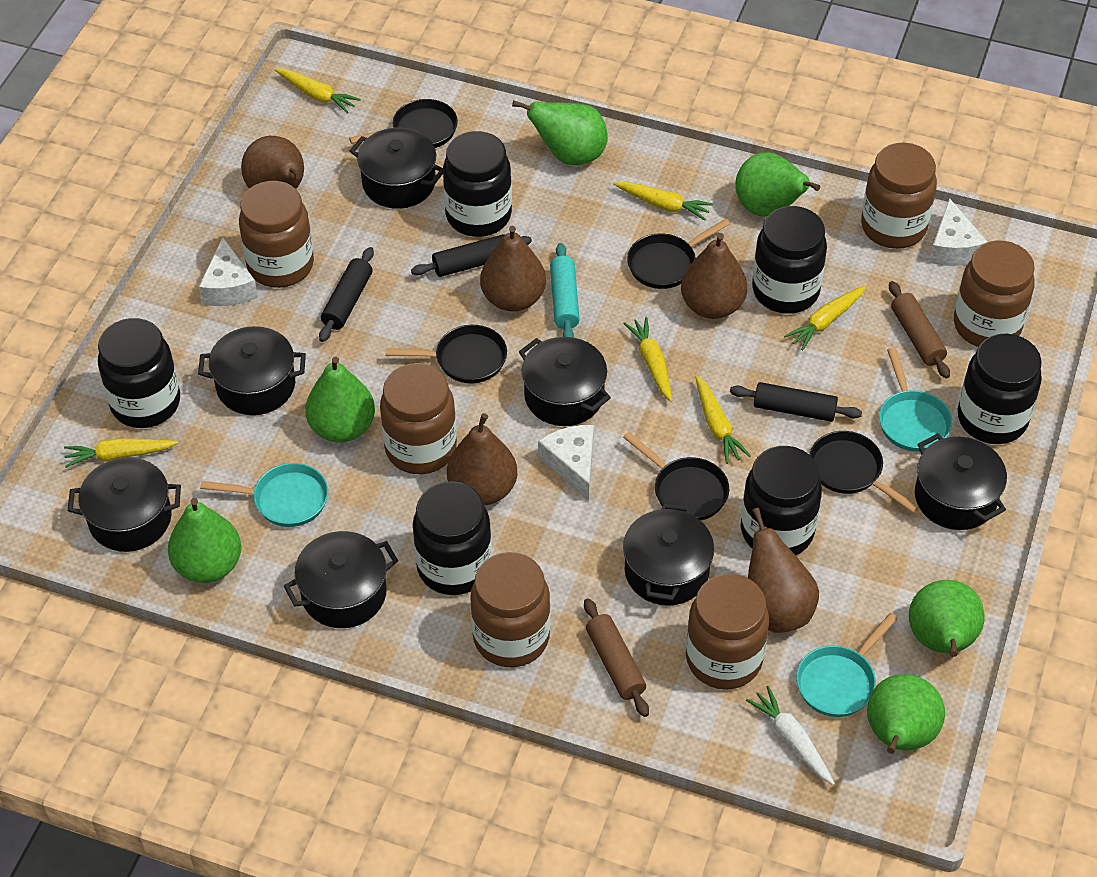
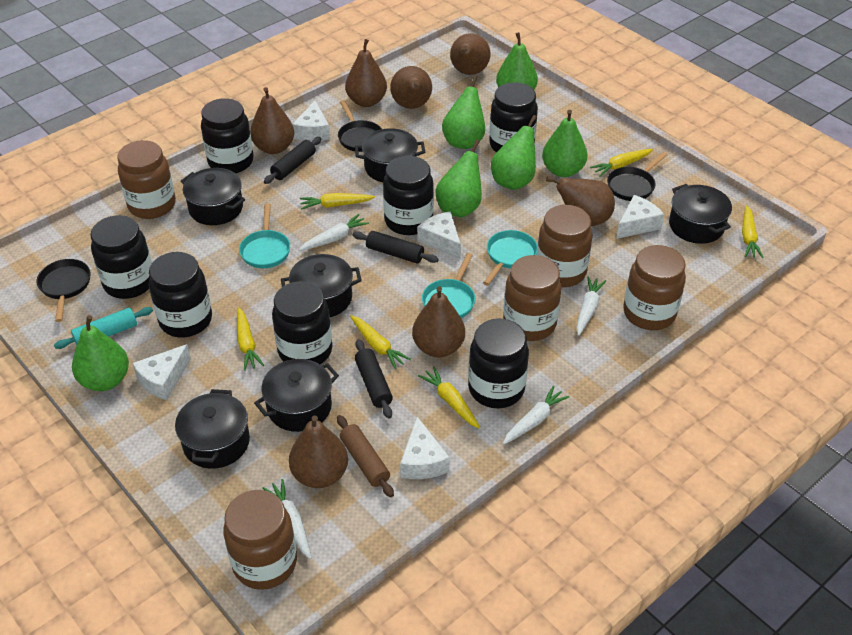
black jar: 6 -> 7
black pan: 5 -> 3
black pot: 7 -> 6
brown jar: 6 -> 5
brown pear: 5 -> 7
brown rolling pin: 2 -> 1
white carrot: 1 -> 4
white cheese: 3 -> 5

